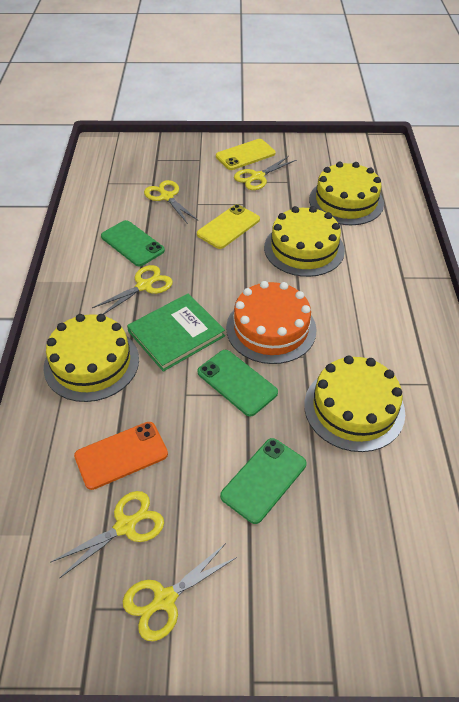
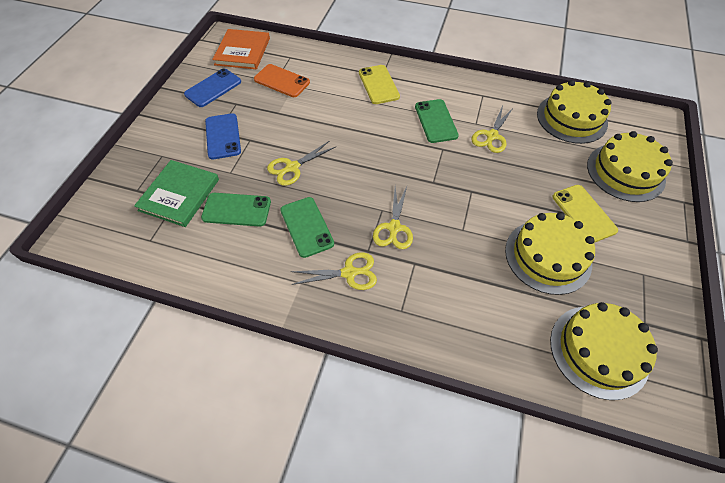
blue phone: 0 -> 2
orange book: 0 -> 1
orange cake: 1 -> 0
yellow scissors: 5 -> 4

